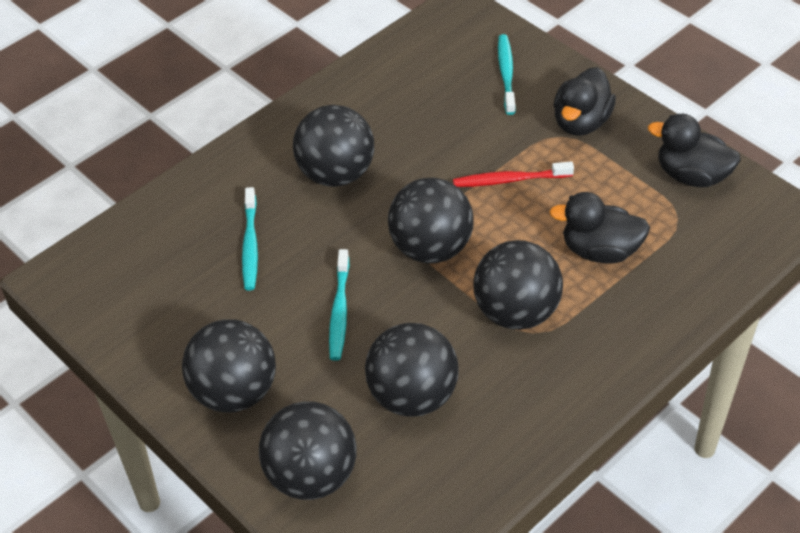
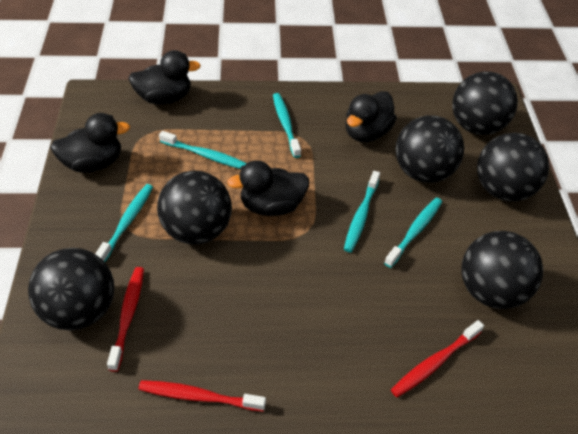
black duck: 3 -> 4
red toothbrush: 1 -> 3
turquoise toothbrush: 3 -> 5

